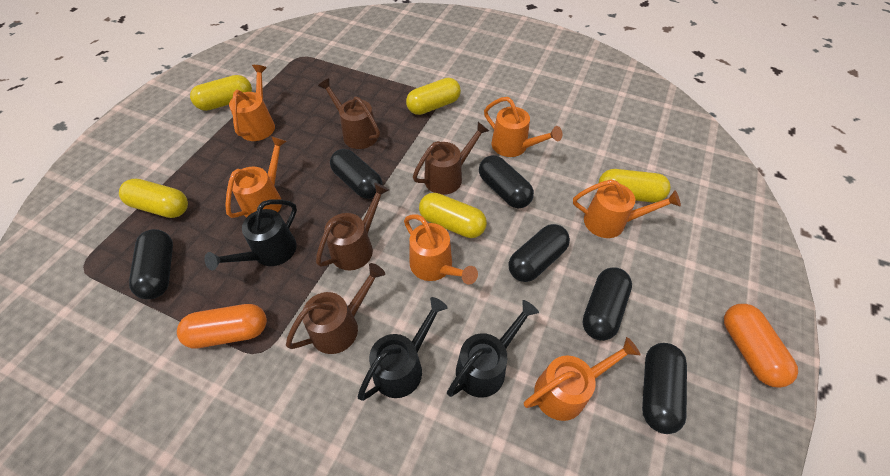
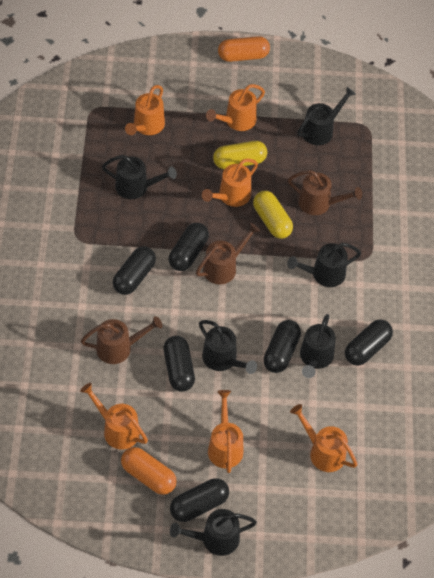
black watering can: 3 -> 6
brown watering can: 4 -> 3
yellow capsule: 5 -> 2

